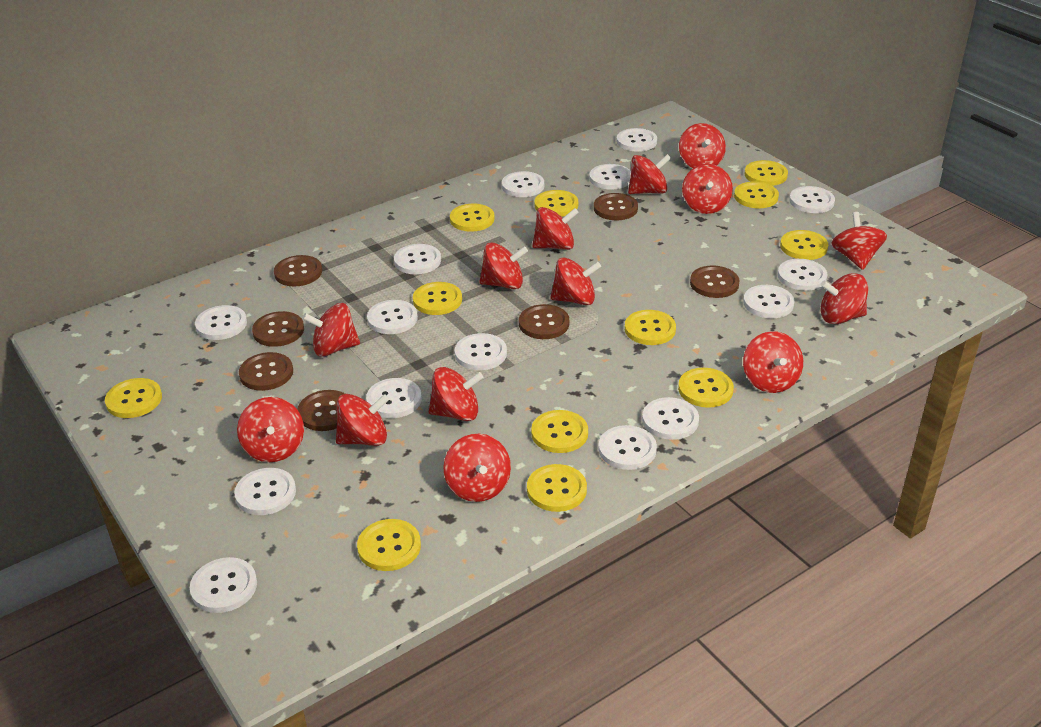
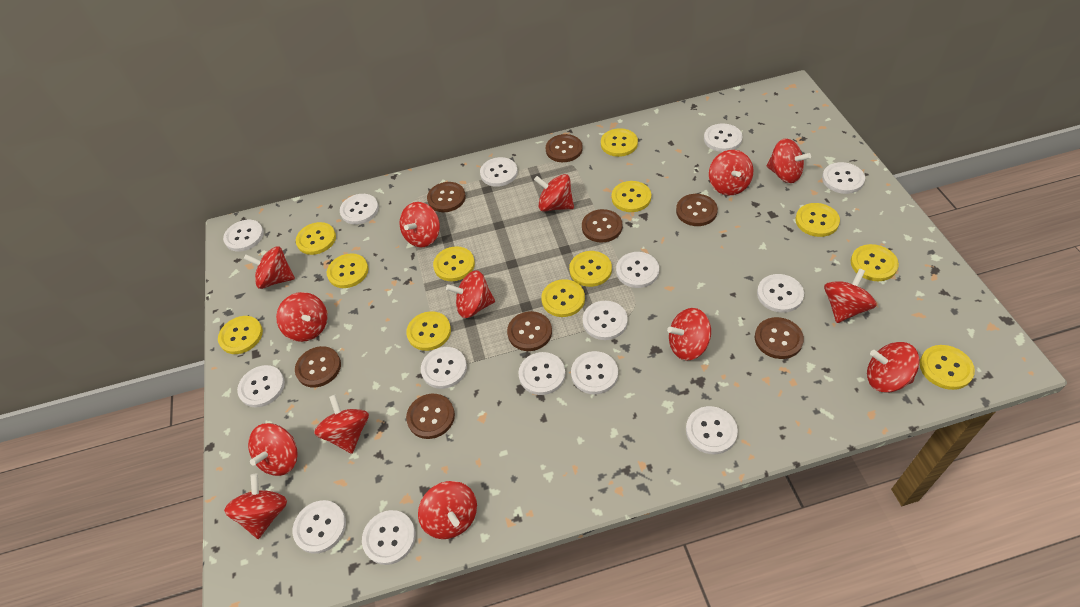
brown button: 7 -> 8

